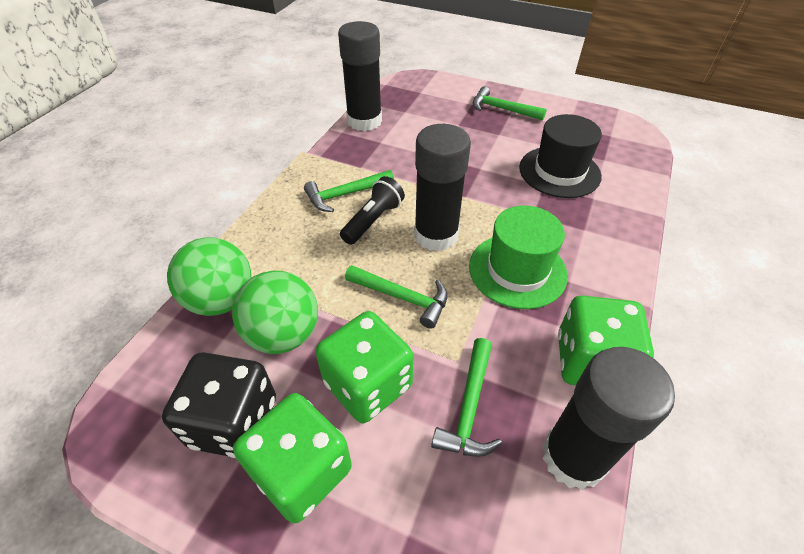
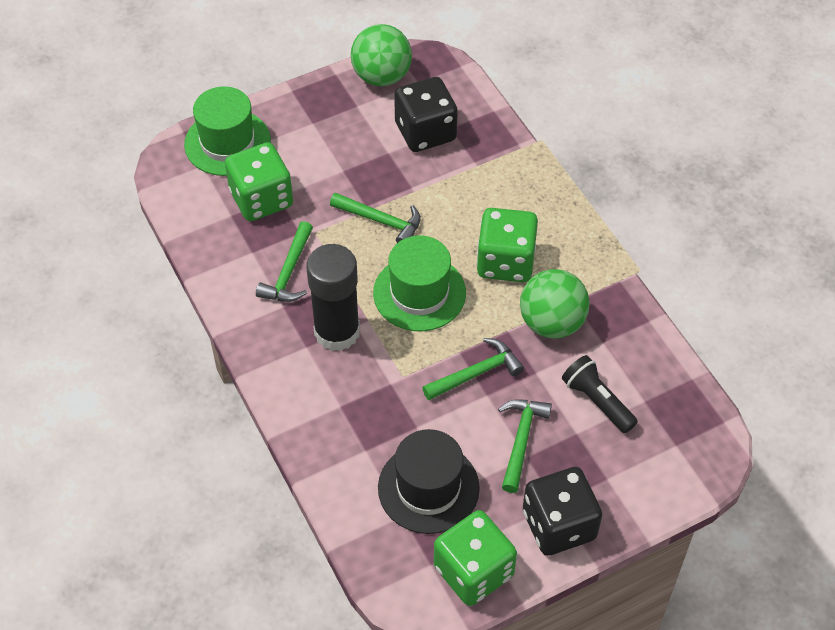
black dice: 1 -> 2
black glue stick: 3 -> 1
green hat: 1 -> 2

